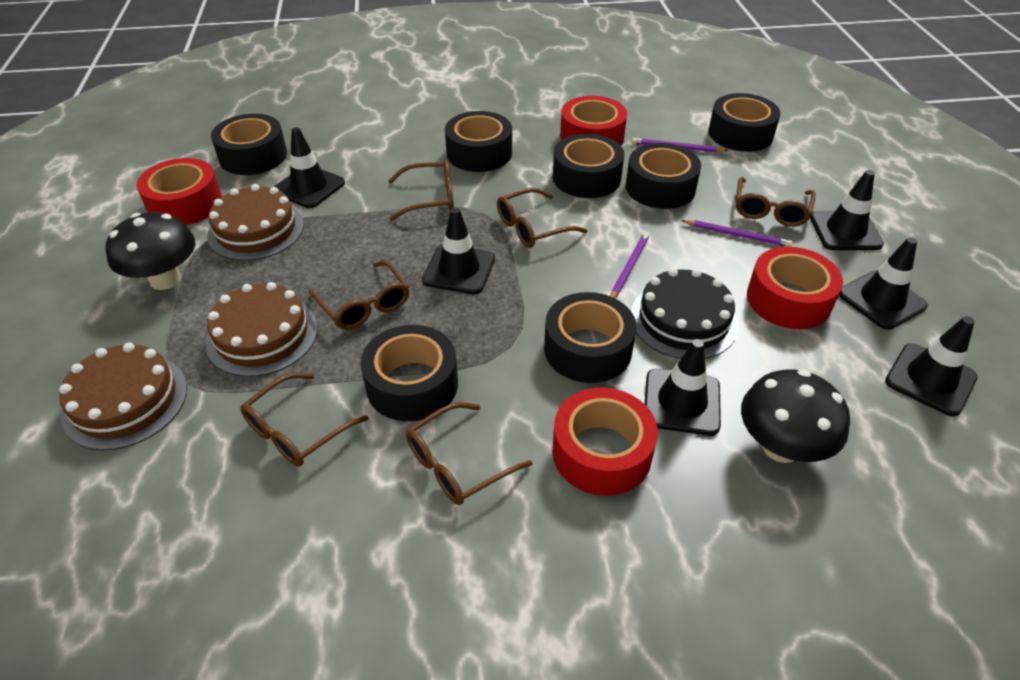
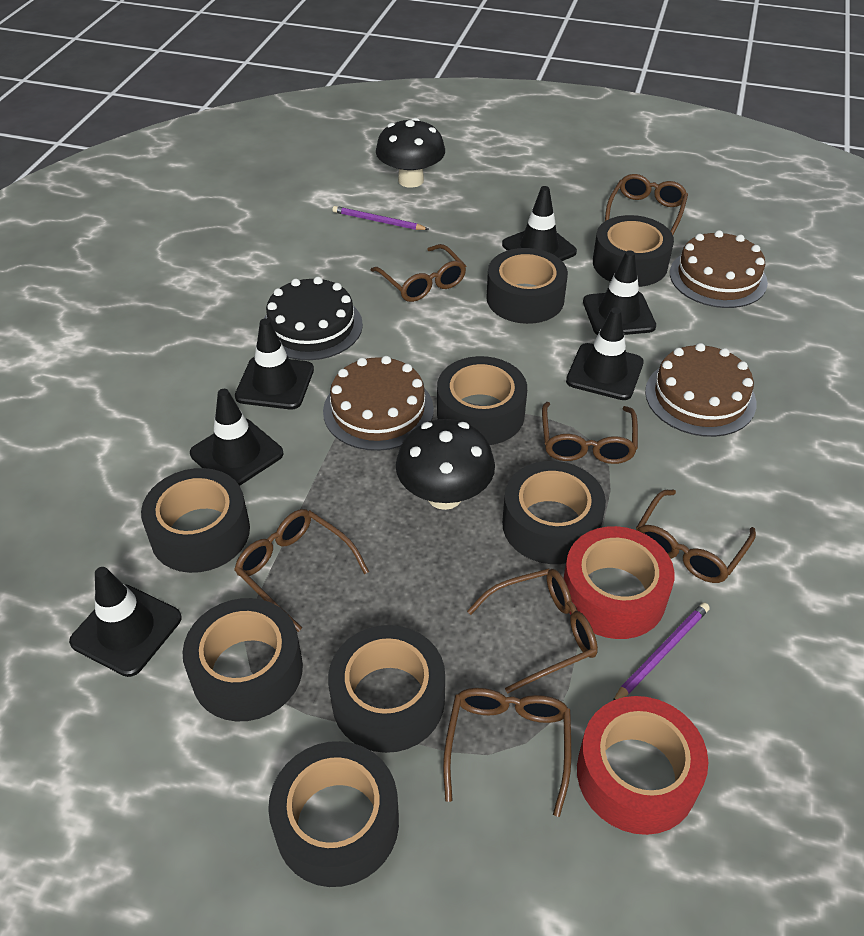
black tape: 7 -> 8
brown glasses: 6 -> 7
purple pencil: 3 -> 2
red tape: 4 -> 2

